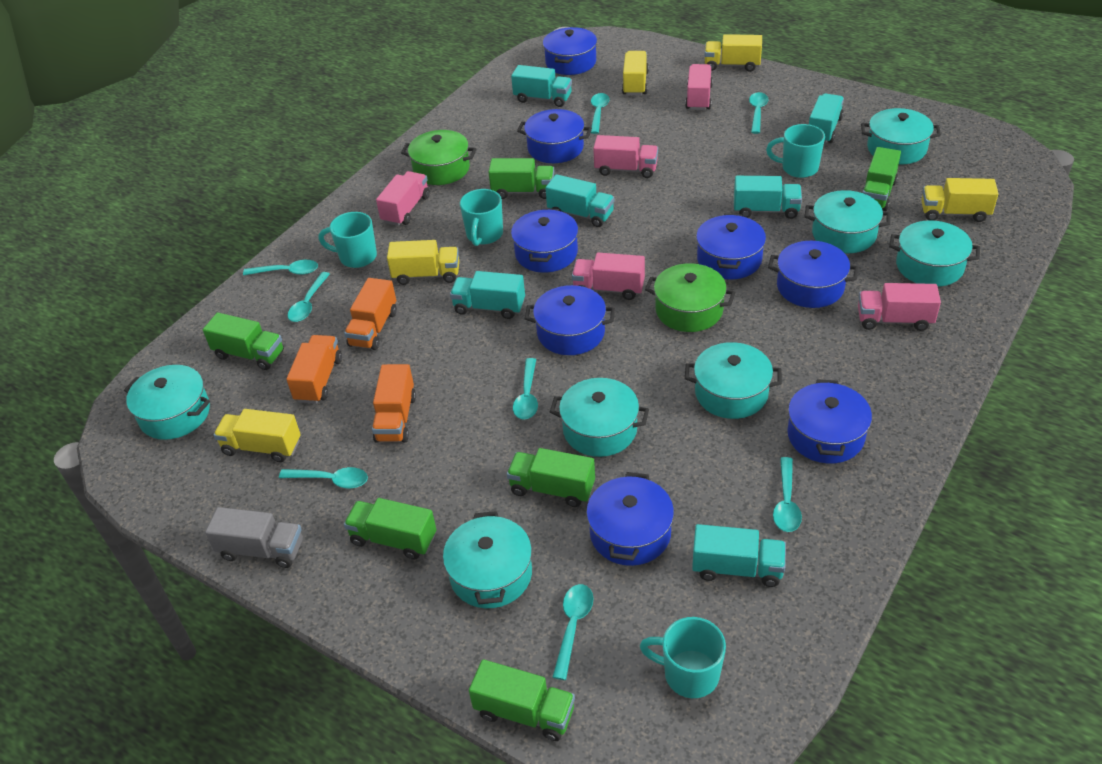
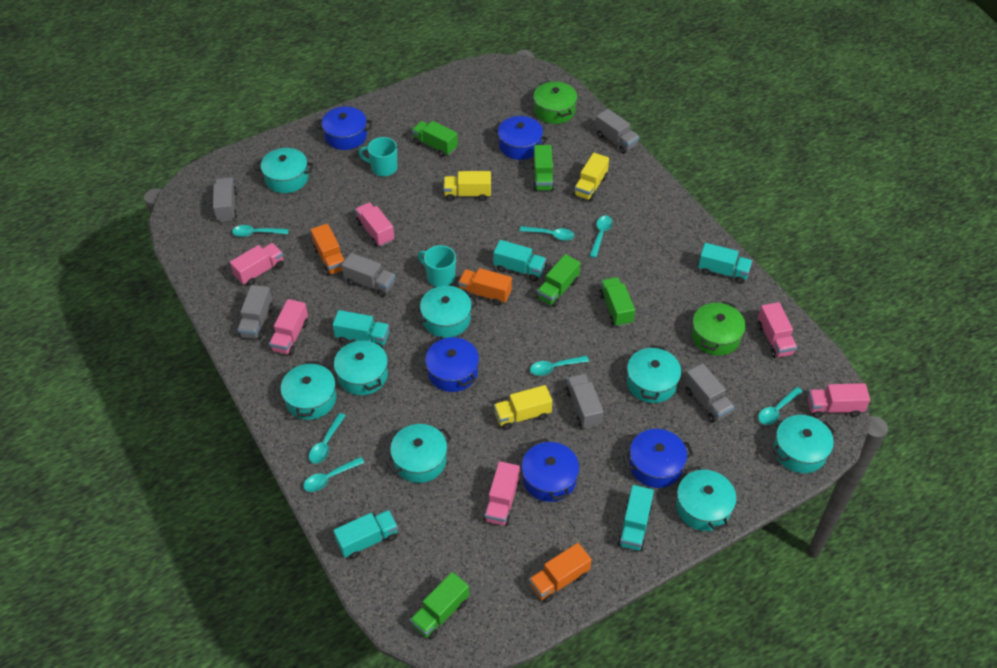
blue pot: 8 -> 5
green truck: 6 -> 5
grey truck: 1 -> 6
pink truck: 5 -> 6
turquoise mug: 4 -> 2
turquoise pot: 7 -> 8
turquoise spoon: 8 -> 7
turquoise truck: 6 -> 5
yellow truck: 5 -> 3

